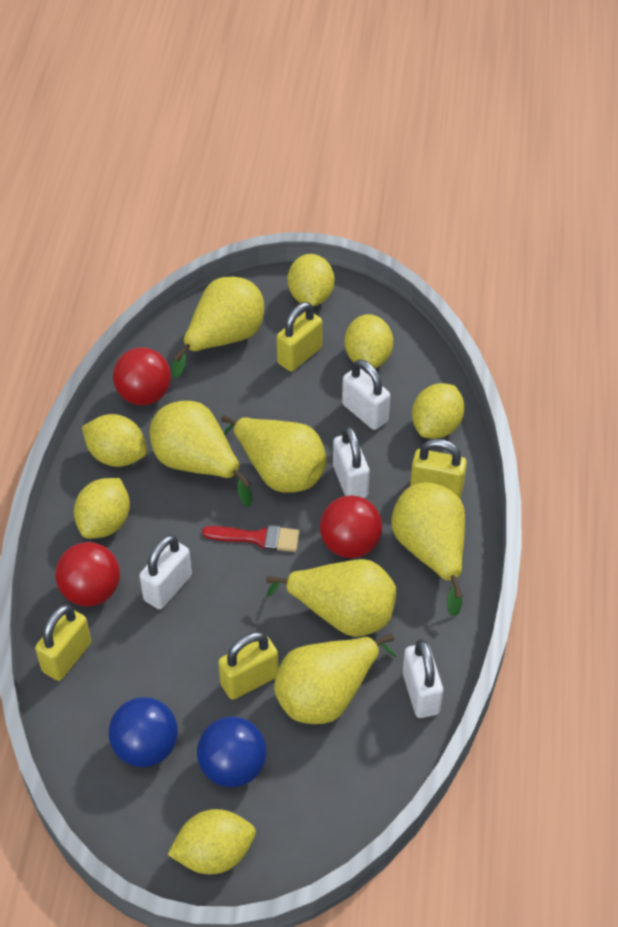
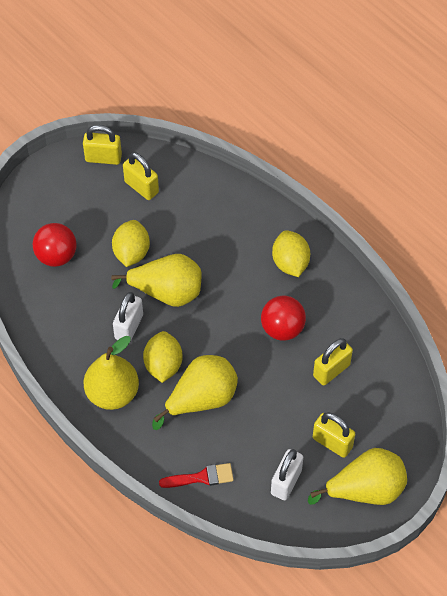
blue ball: 2 -> 0
red ball: 3 -> 2
white padlock: 4 -> 2
yellow lemon: 6 -> 3
yellow pear: 6 -> 4

